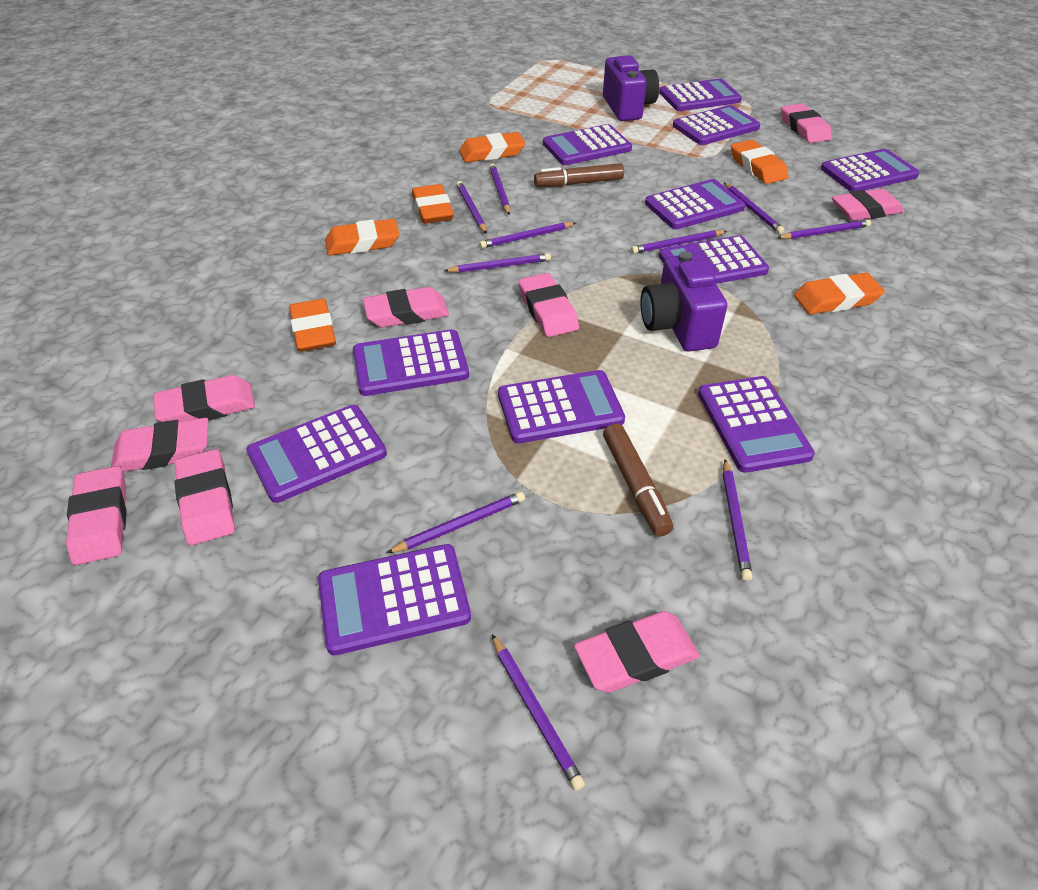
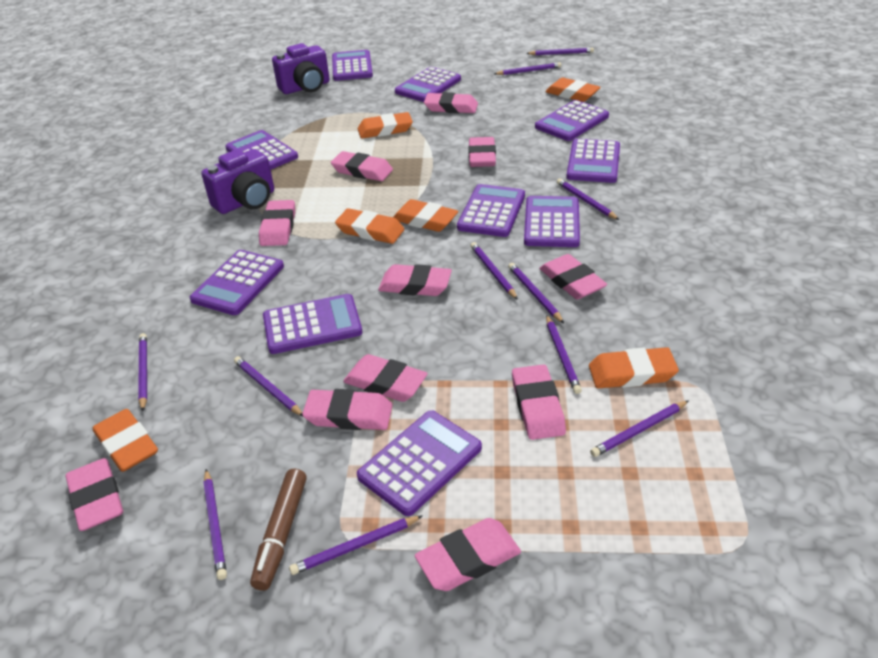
brown marker: 2 -> 1
pink eraser: 9 -> 11
purple calculator: 11 -> 10
purple pencil: 10 -> 11

